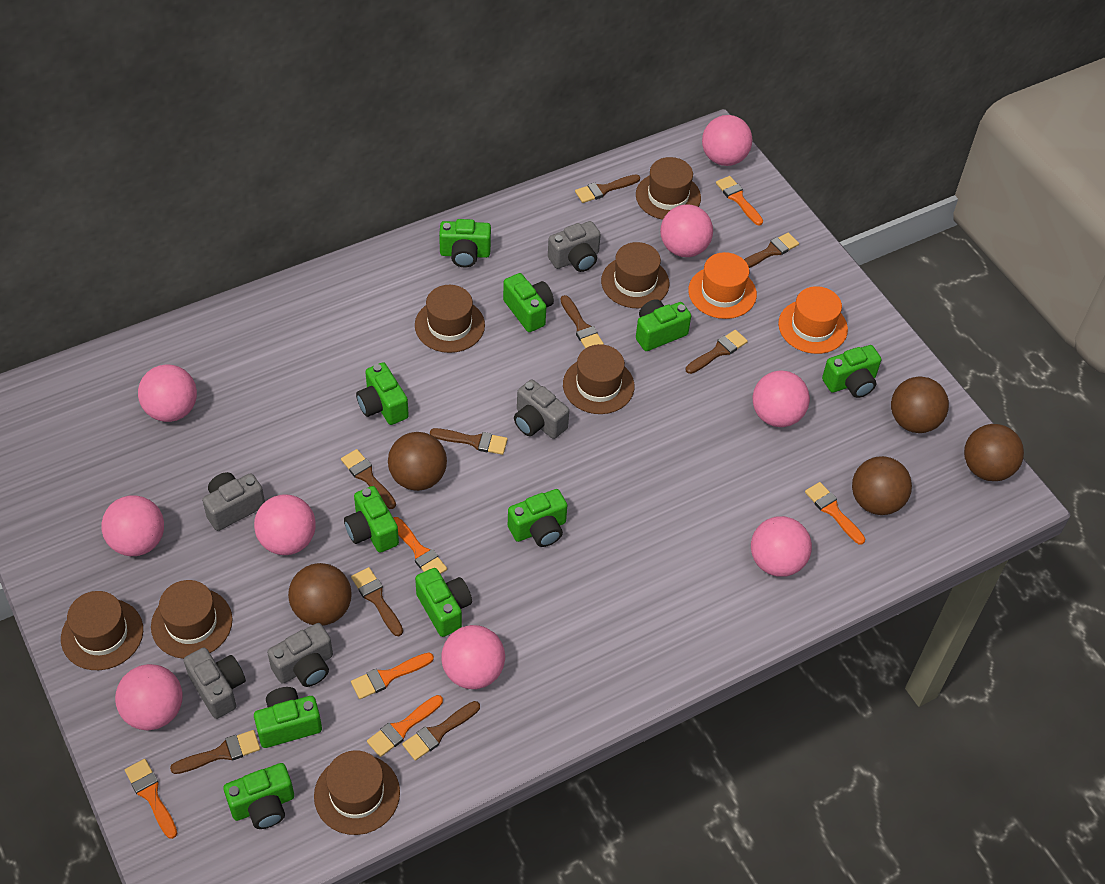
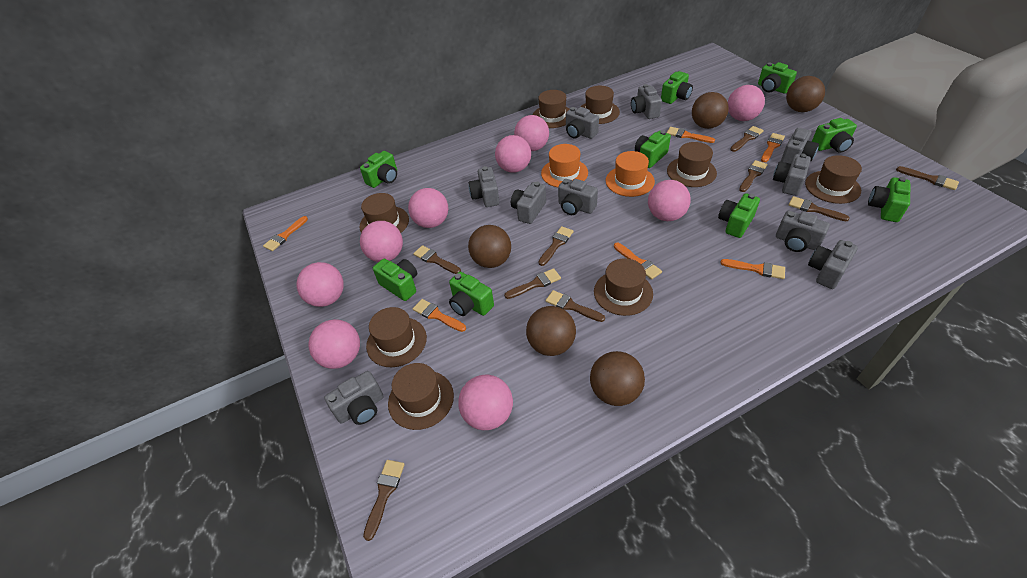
brown hat: 7 -> 8
green camera: 10 -> 9
grey camera: 5 -> 10

